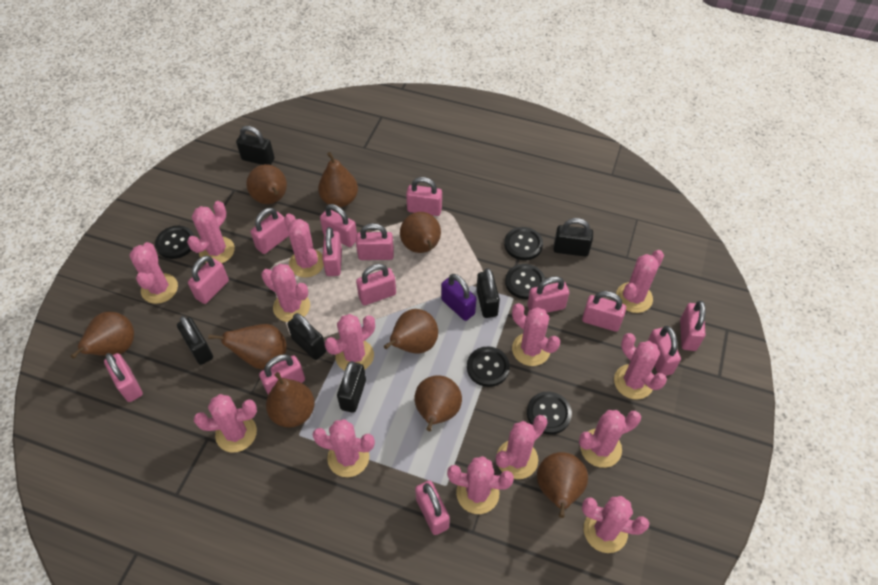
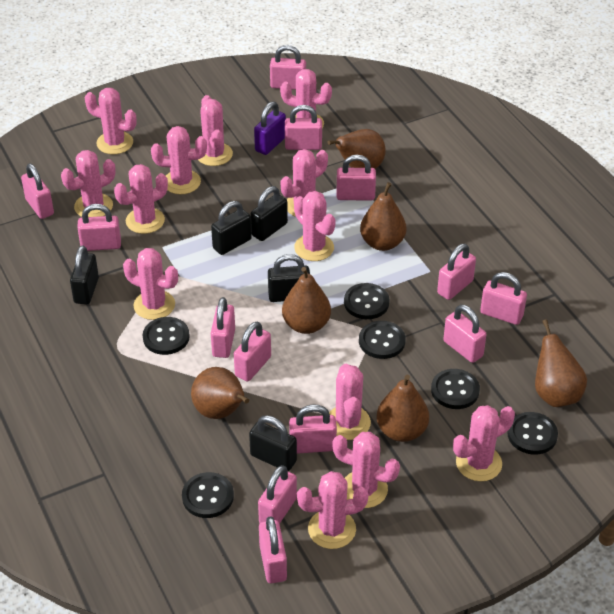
black button: 5 -> 6
black padlock: 6 -> 5
brown pear: 9 -> 6
pink cactus: 14 -> 13
pink padlock: 14 -> 13

